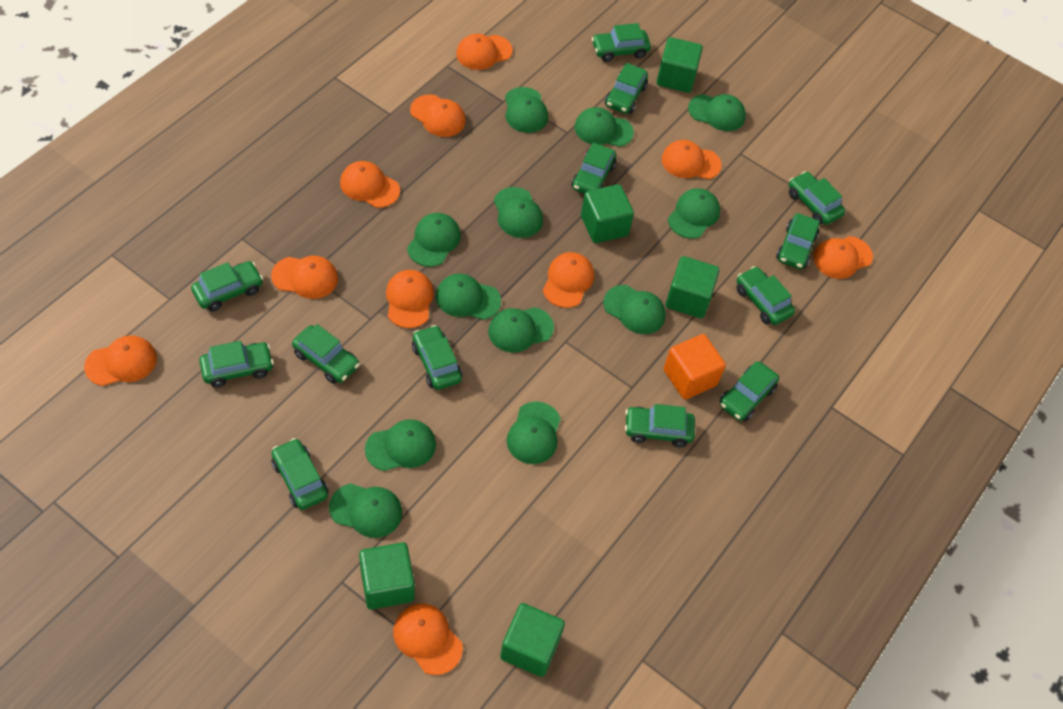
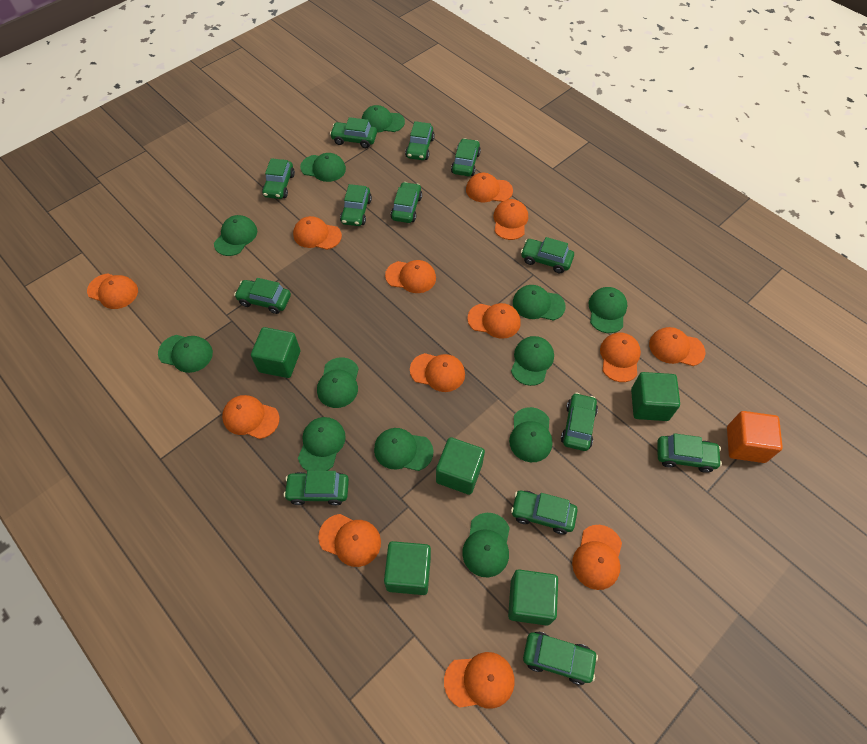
orange cap: 10 -> 13

